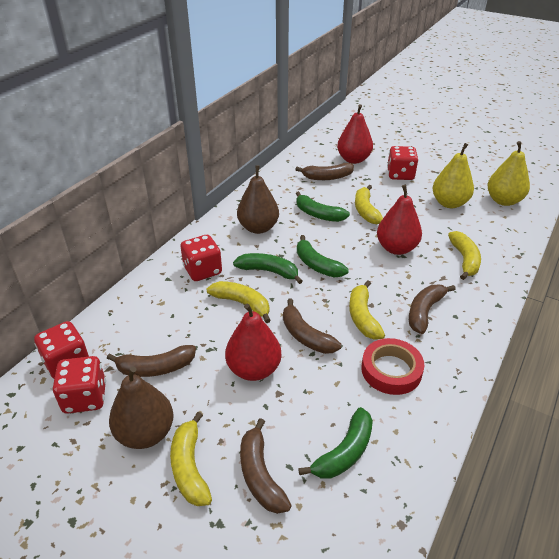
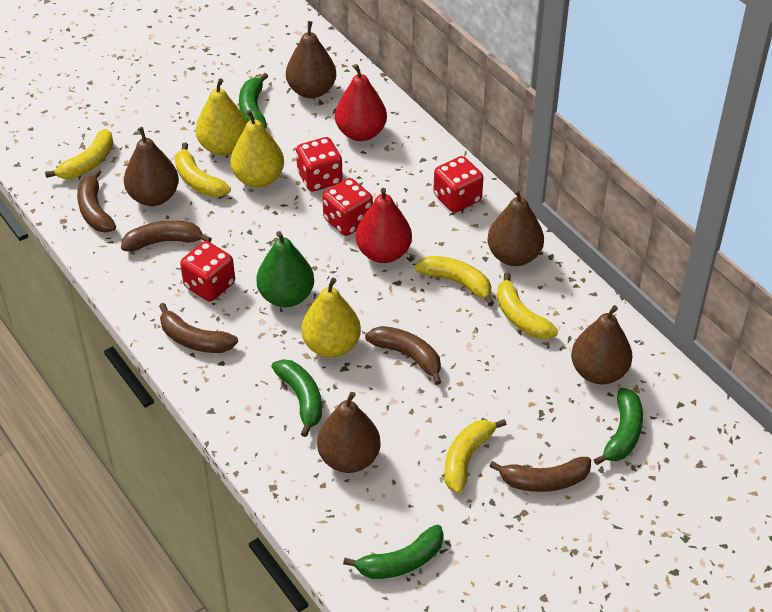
brown pear: 2 -> 5
green pear: 0 -> 1
red pear: 3 -> 2
red tape: 1 -> 0
yellow pear: 2 -> 3

